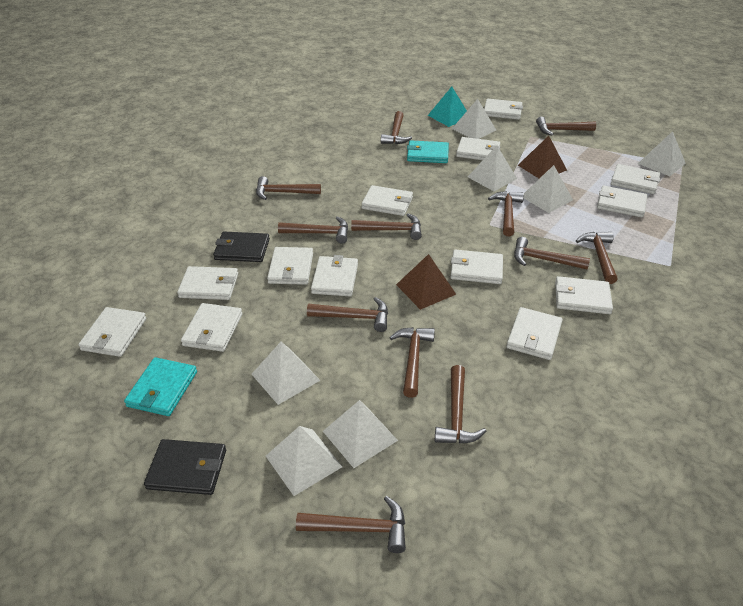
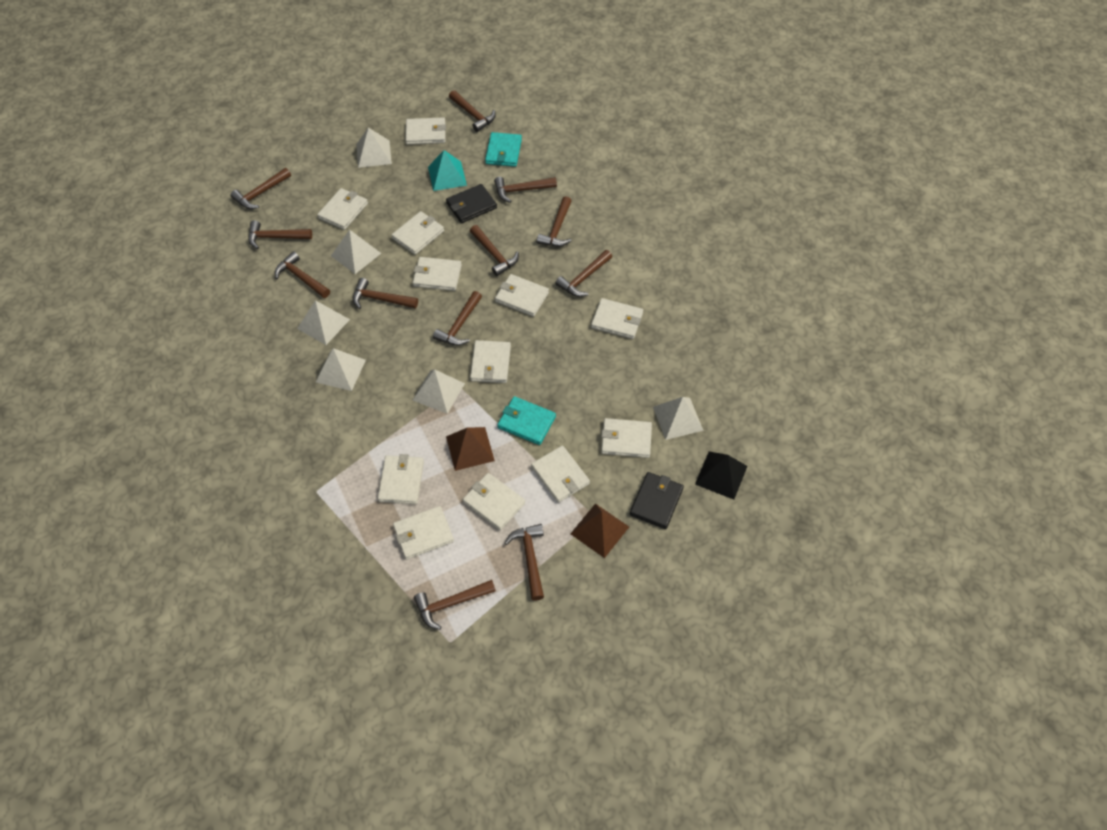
black pyramid: 0 -> 1
white pyramid: 7 -> 6
white wallet: 13 -> 12

